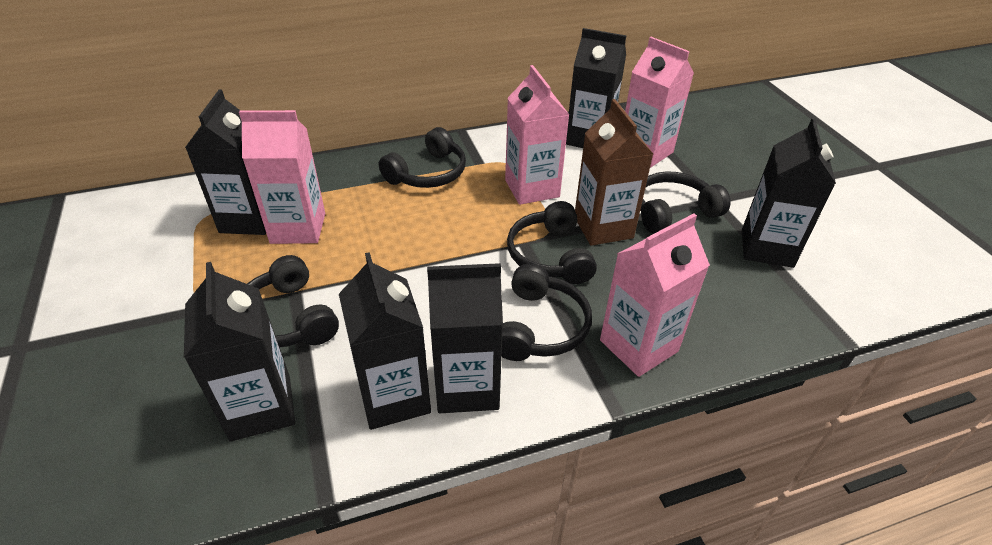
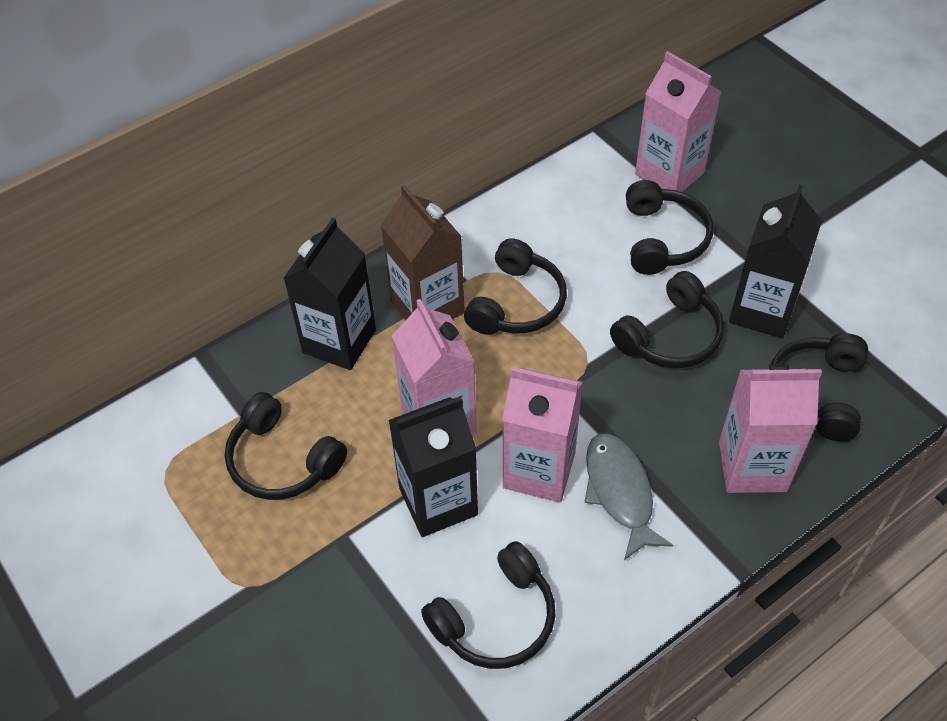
black carton: 6 -> 3
black headphones: 5 -> 6
grey fish: 0 -> 1

